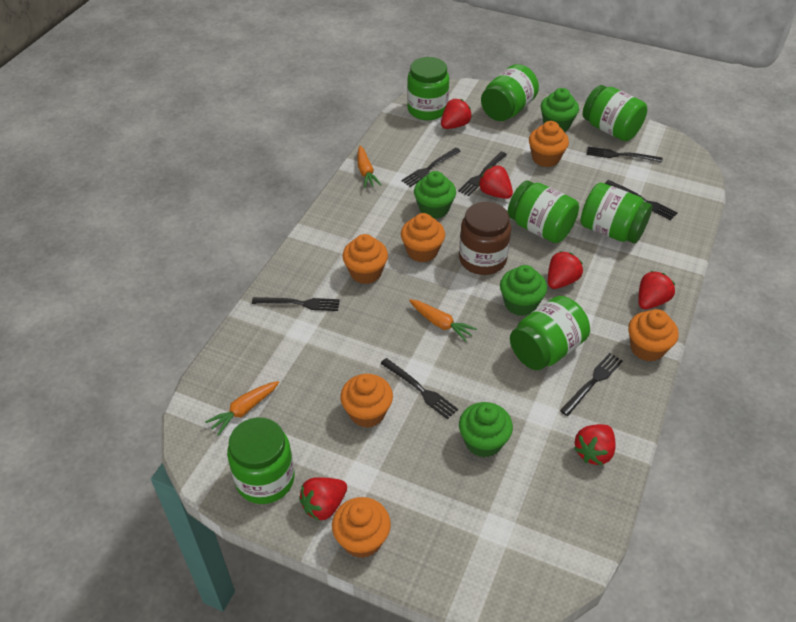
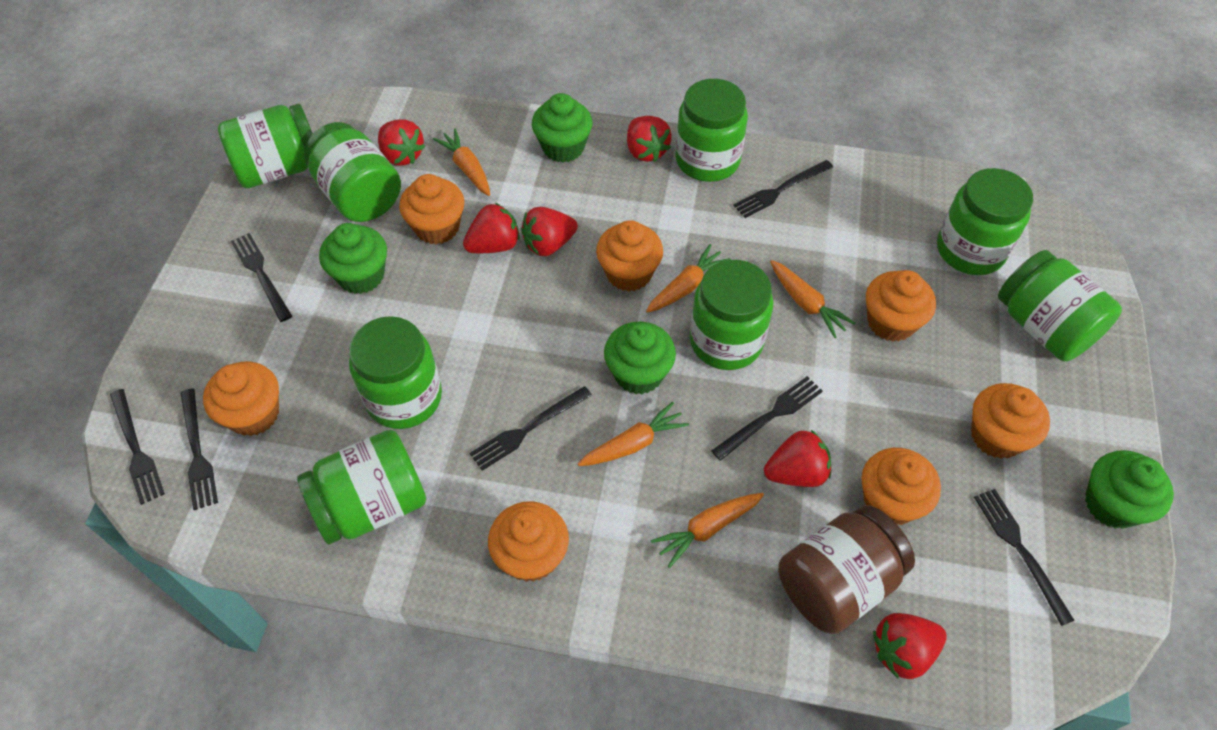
green jar: 7 -> 8
orange carrot: 3 -> 5
orange cupcake: 6 -> 7

